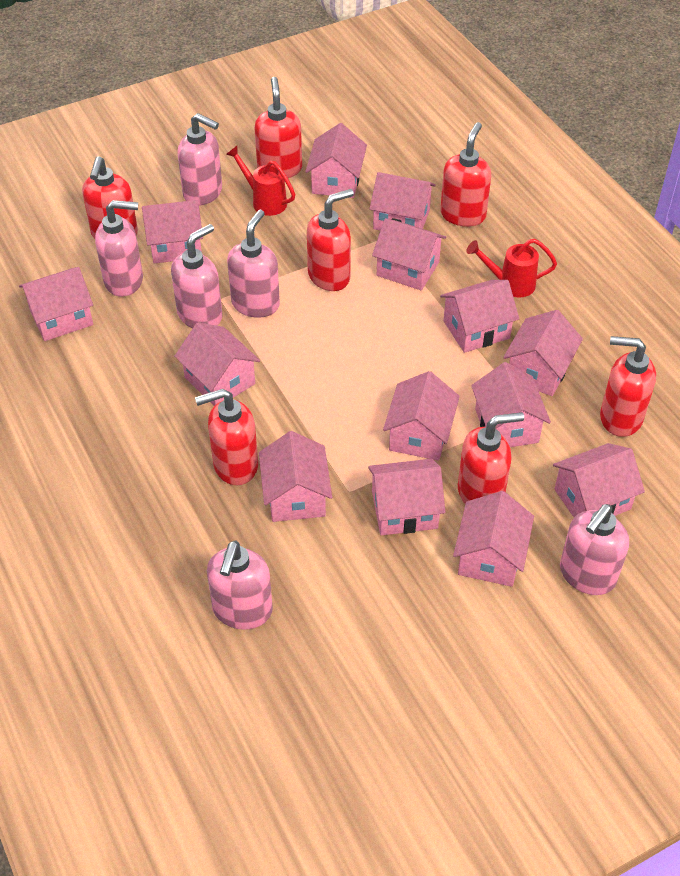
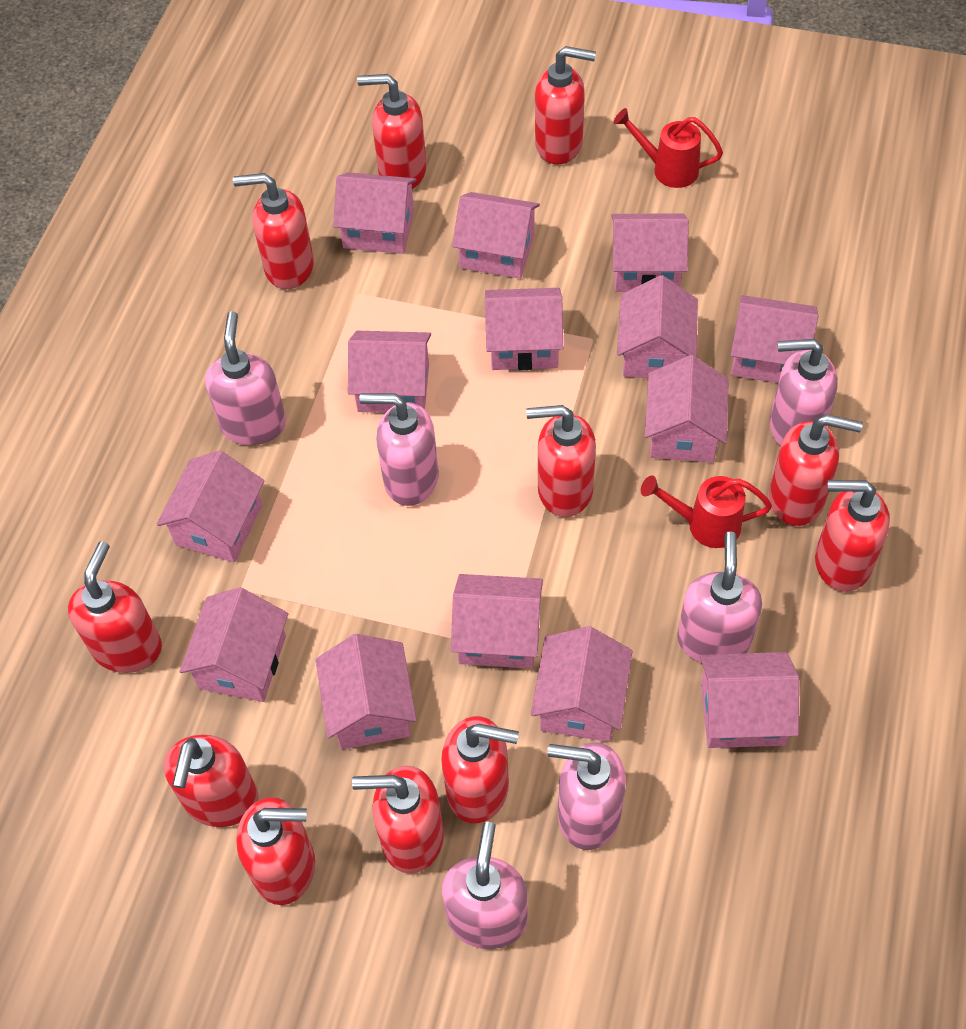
red soap dispenser: 7 -> 11

